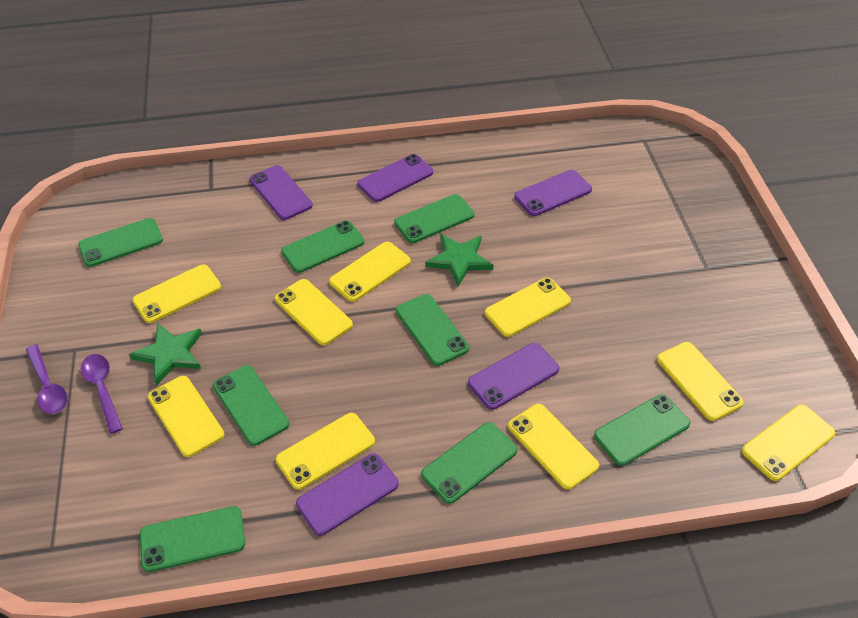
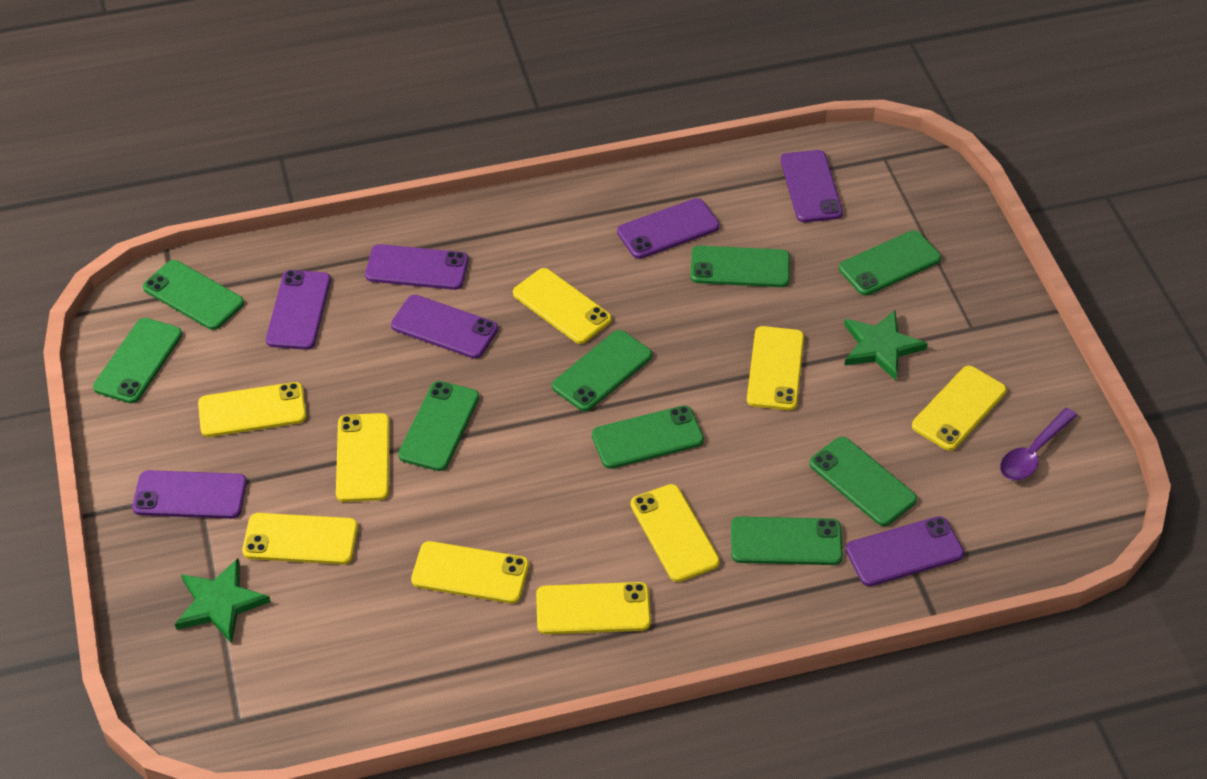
green phone: 8 -> 9
purple phone: 5 -> 7
purple spoon: 2 -> 1

